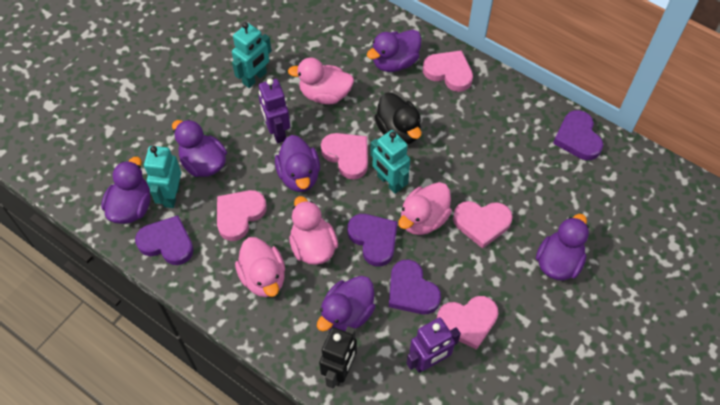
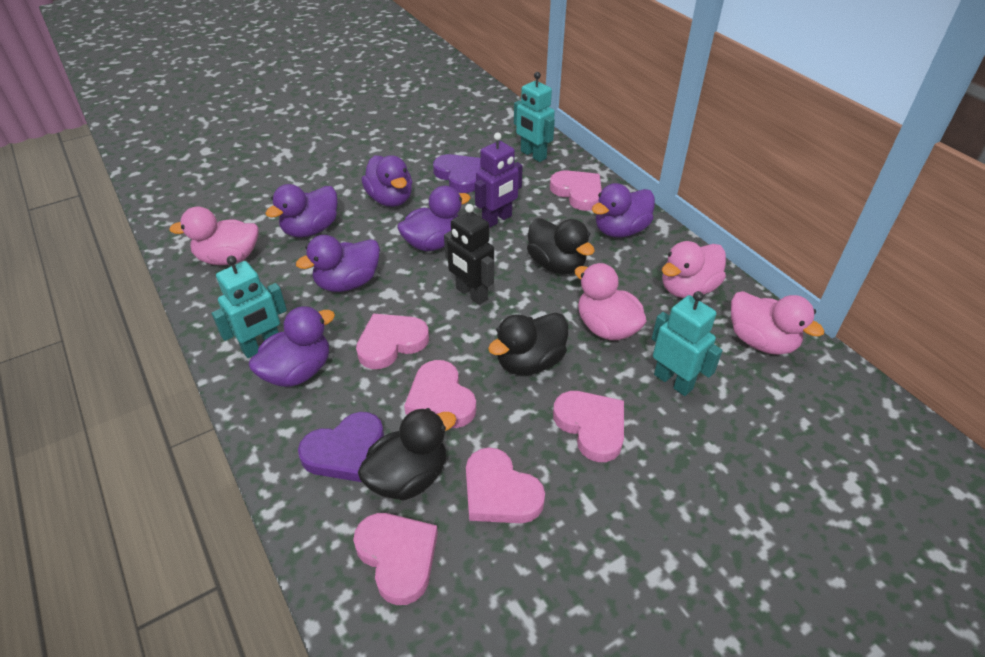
black duck: 1 -> 3
pink heart: 5 -> 6
purple heart: 4 -> 2
purple robot: 2 -> 1

